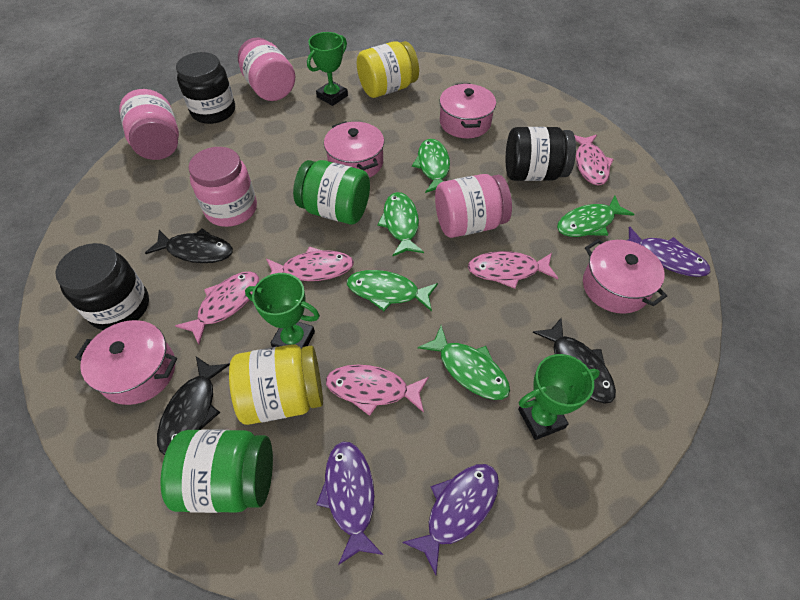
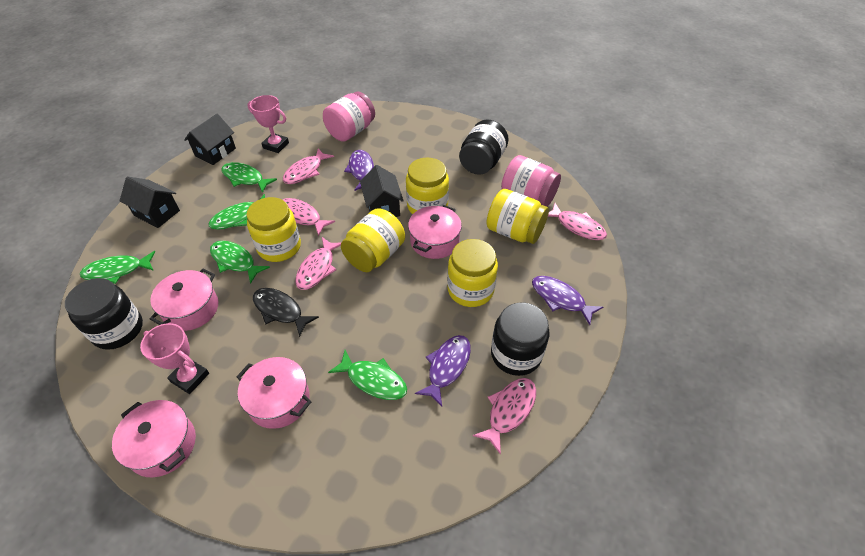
black fish: 3 -> 1
black house: 0 -> 3
green jar: 2 -> 0
green trophy: 3 -> 0
pink jar: 4 -> 2
pink trophy: 0 -> 2
yellow jar: 2 -> 5

